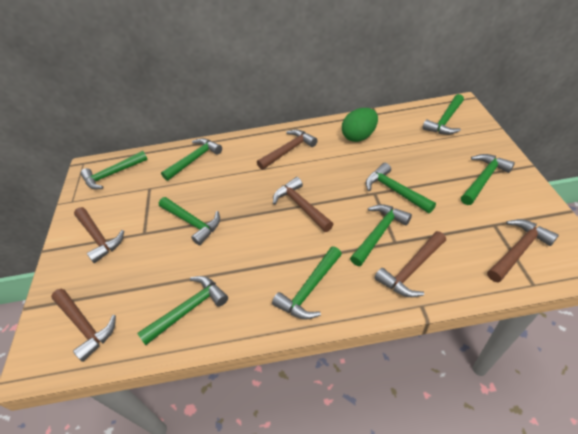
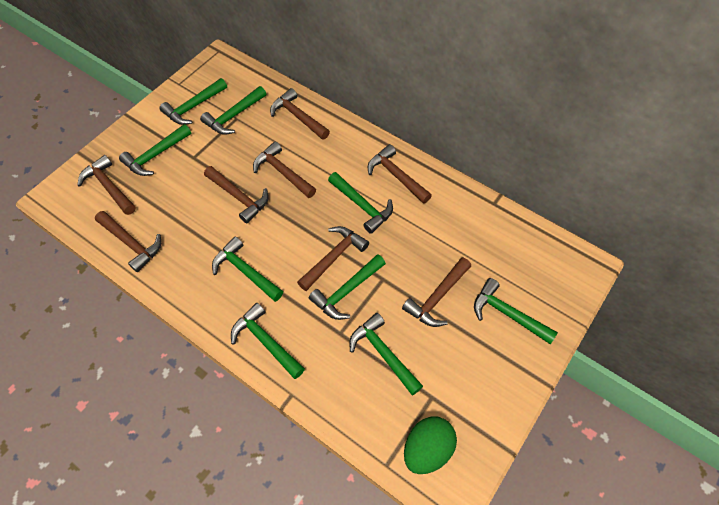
brown hammer: 6 -> 8

